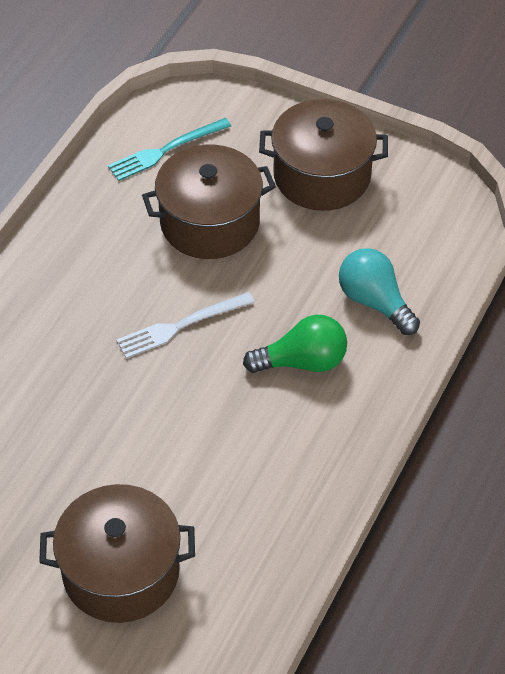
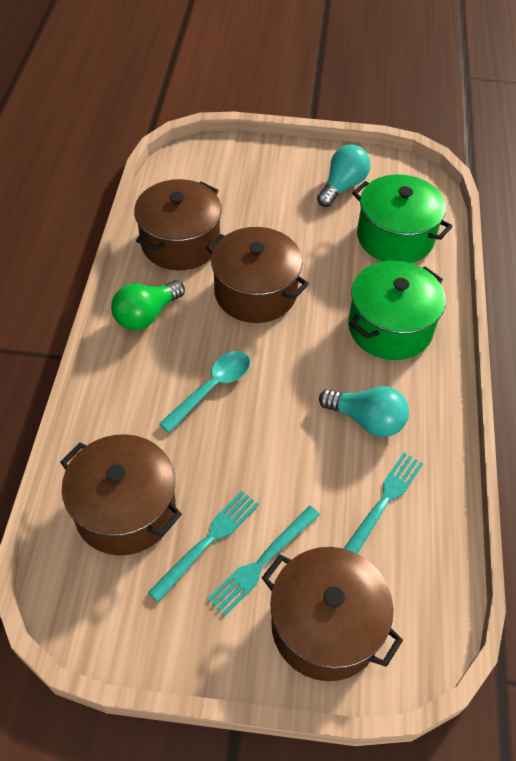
brown pot: 3 -> 4
green pot: 0 -> 2
turquoise fork: 1 -> 3
turquoise light bulb: 1 -> 2
turquoise spoon: 0 -> 1
white fork: 1 -> 0

